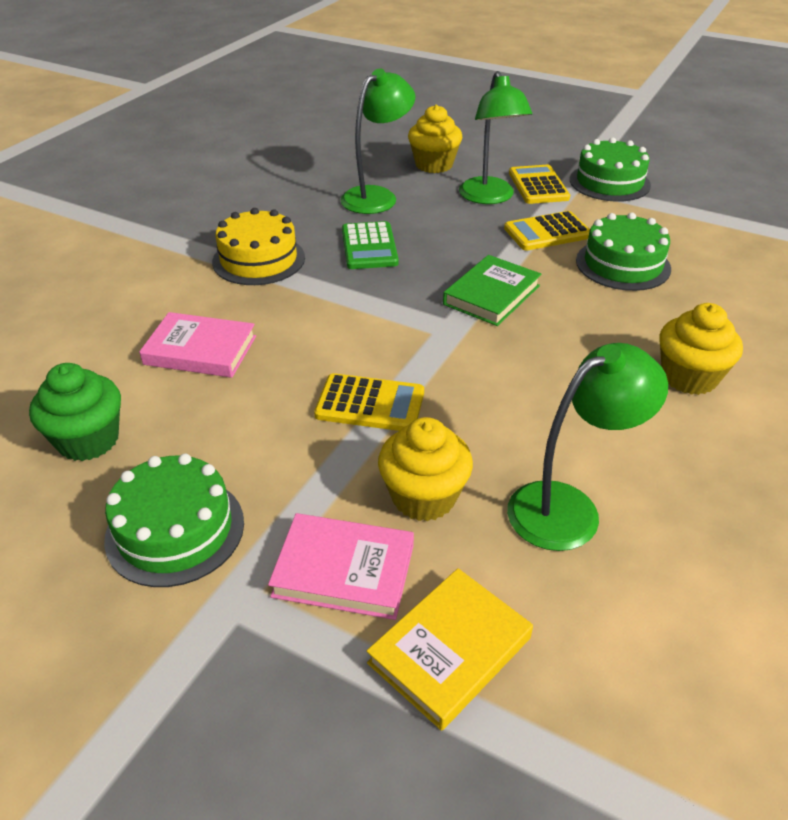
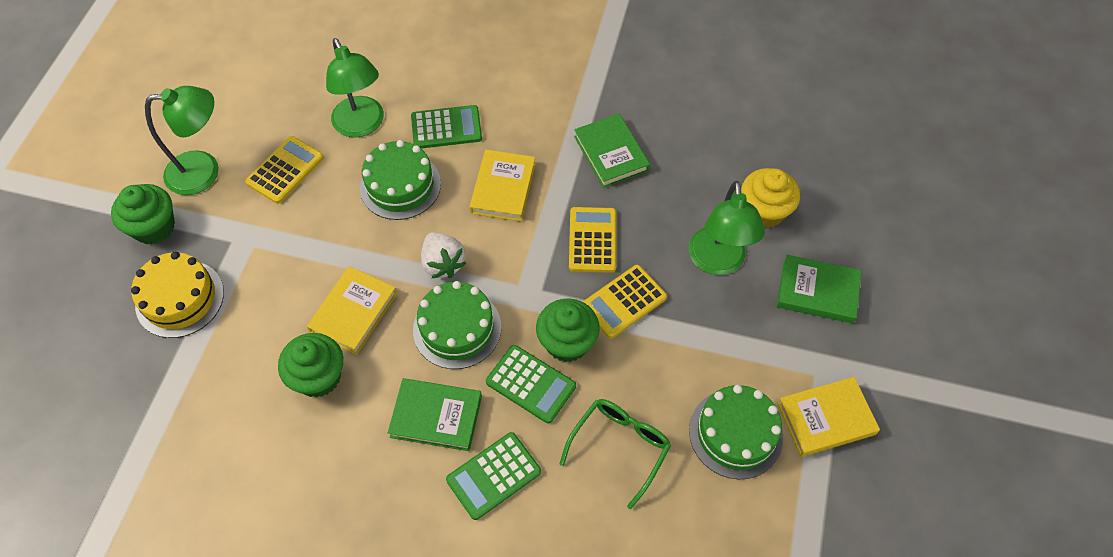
green book: 1 -> 3
green calculator: 1 -> 3
green cupcake: 1 -> 3
green glasses: 0 -> 1
pink book: 2 -> 0
white strawberry: 0 -> 1
yellow book: 1 -> 3
yellow cupcake: 3 -> 1

